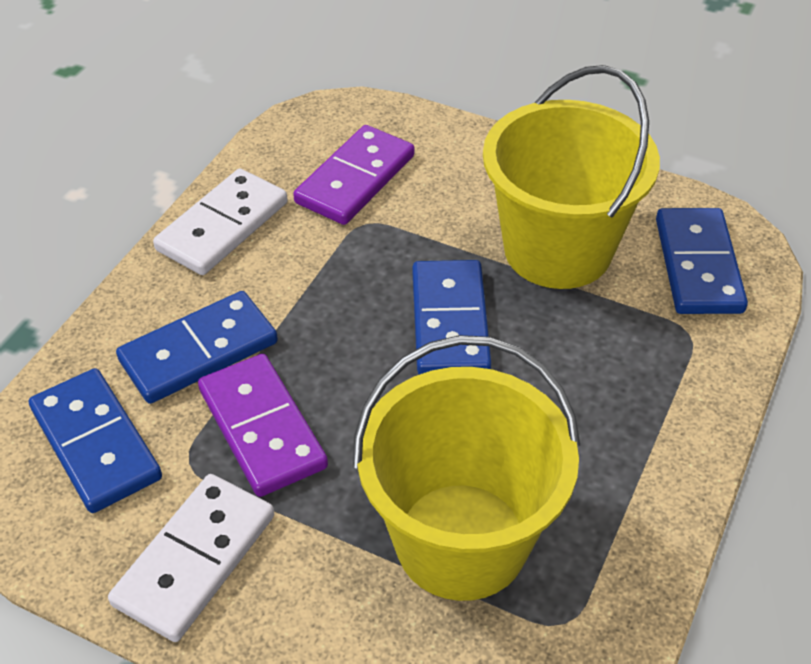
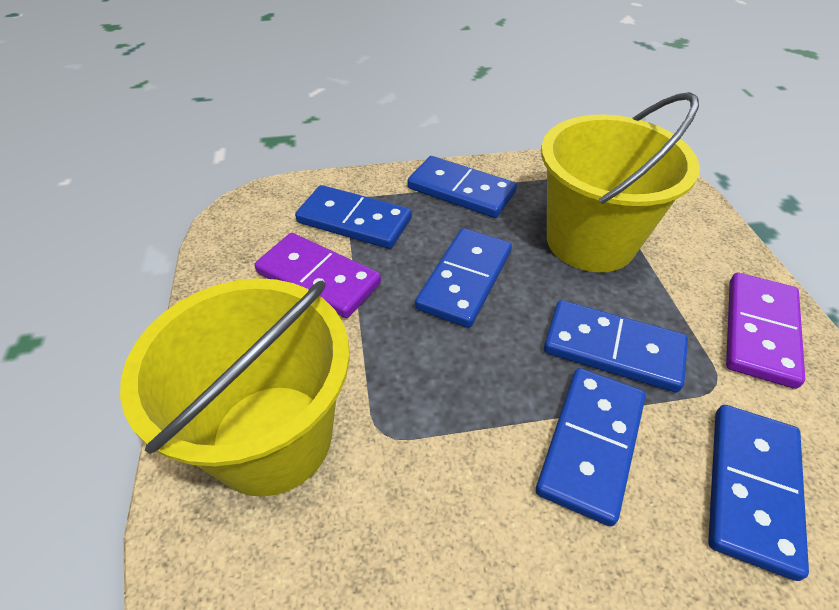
blue domino: 4 -> 6
white domino: 2 -> 0

